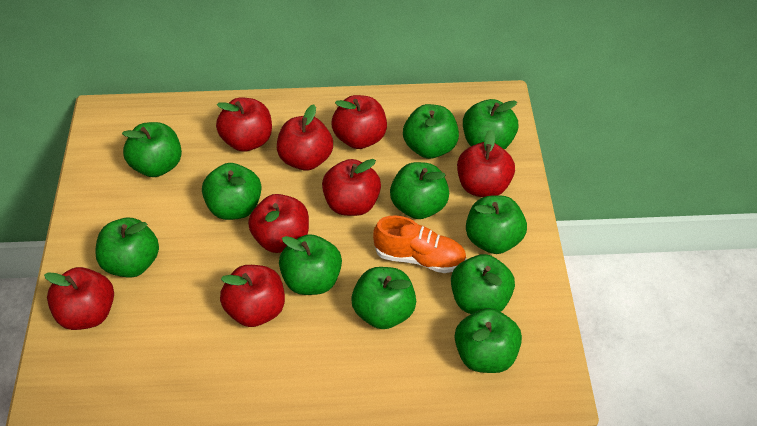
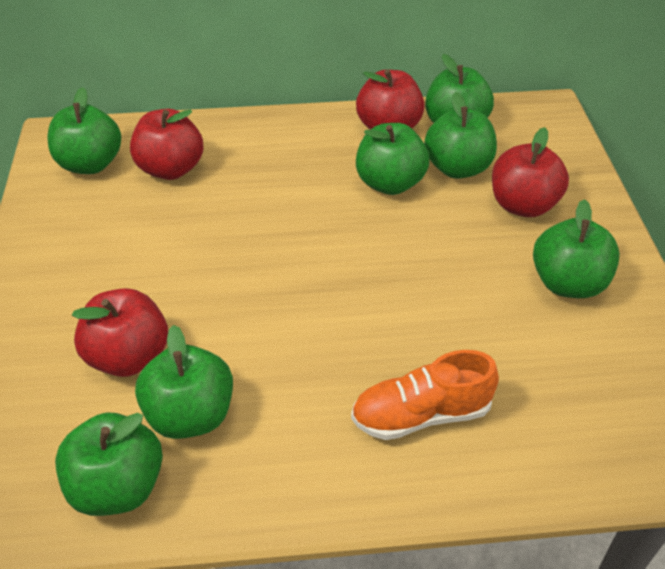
green apple: 11 -> 7
red apple: 8 -> 4

